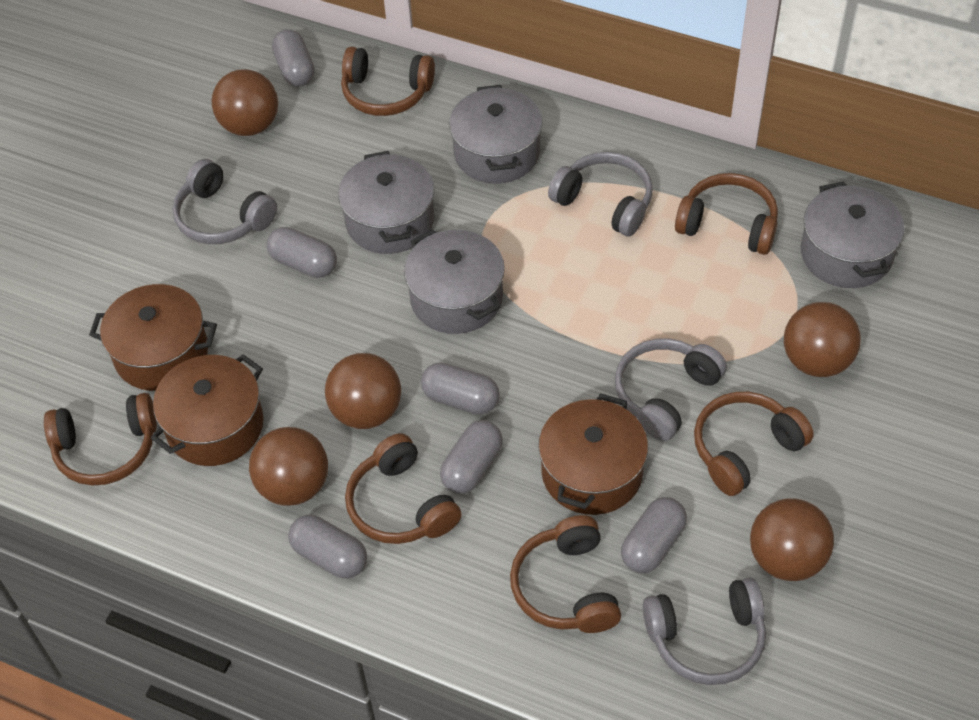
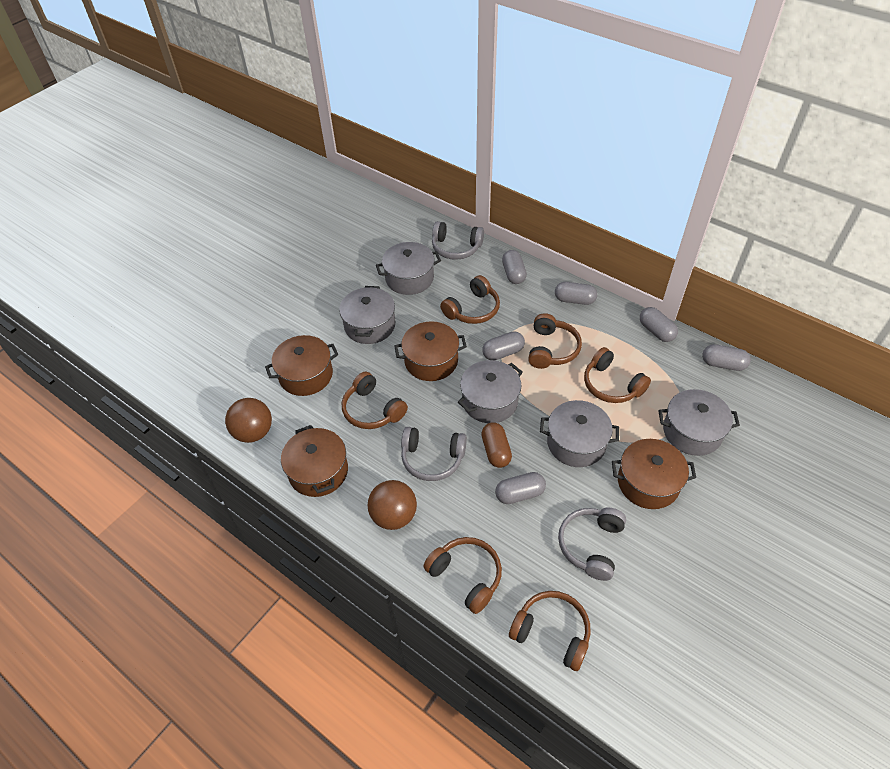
brown ball: 5 -> 2
brown capsule: 0 -> 1
brown pot: 3 -> 4
grey headphones: 4 -> 3
grey pot: 4 -> 5

